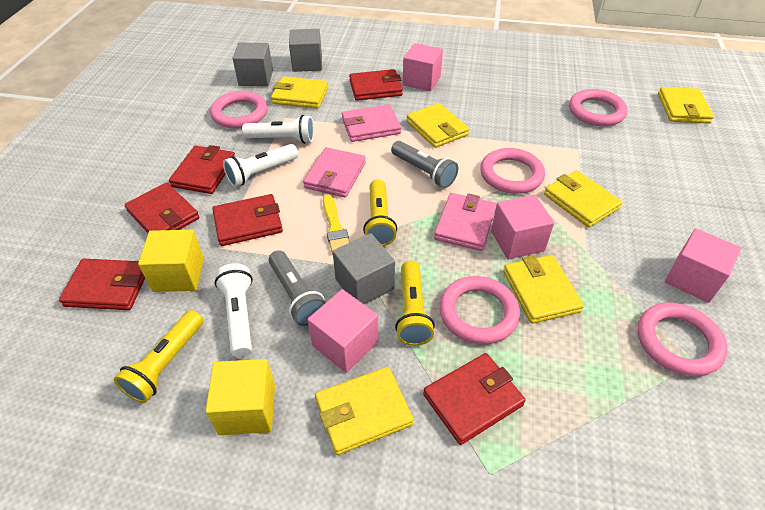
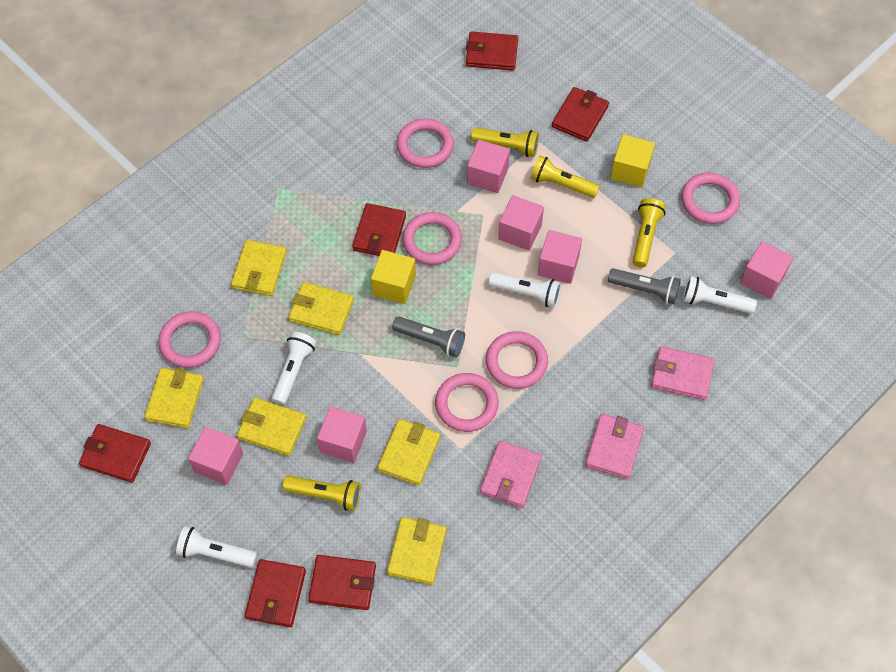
grey cube: 3 -> 0
pink cube: 4 -> 6
pink ring: 5 -> 6
white flashlight: 3 -> 4
yellow brush: 1 -> 0
yellow flashlight: 3 -> 4

